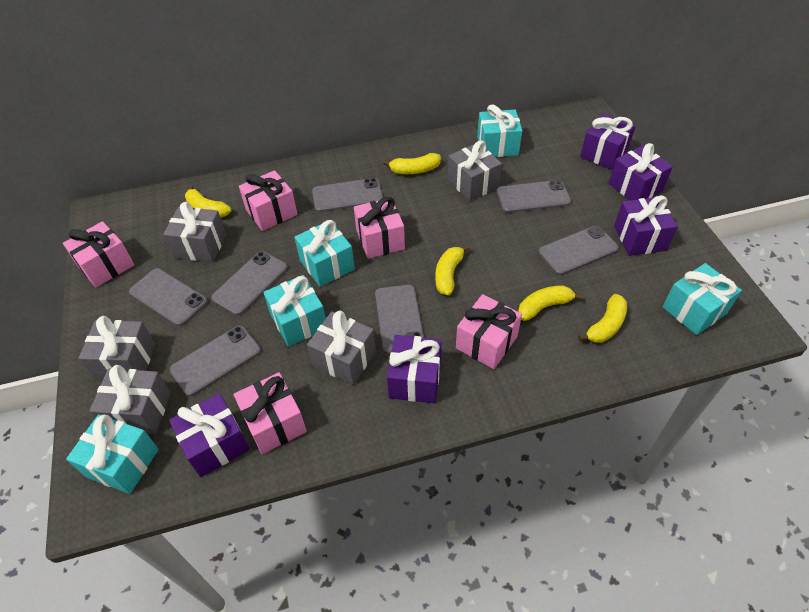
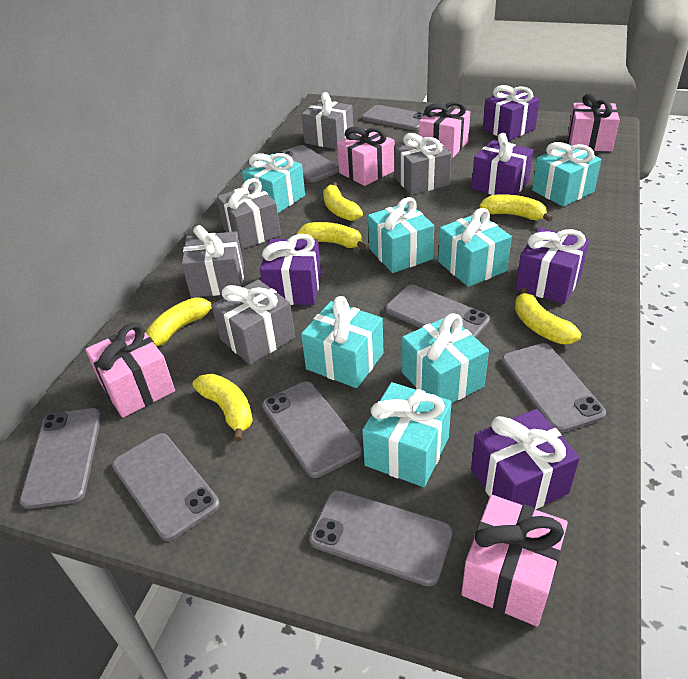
grey phone: 7 -> 8
turquoise gift: 5 -> 7
yellow banana: 5 -> 6

